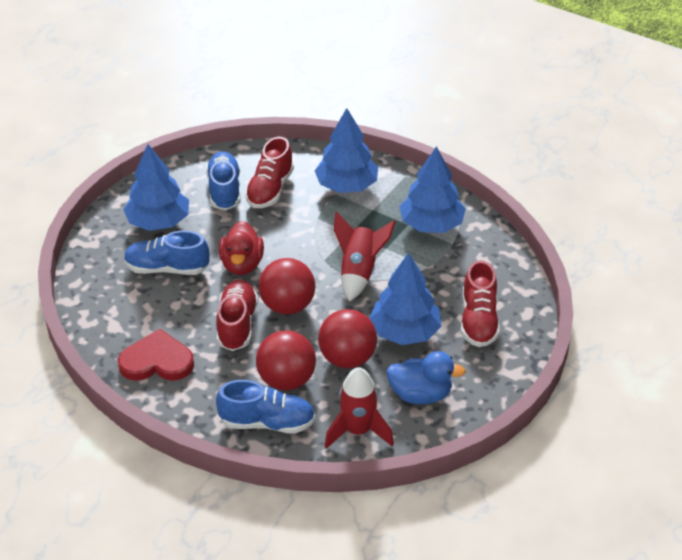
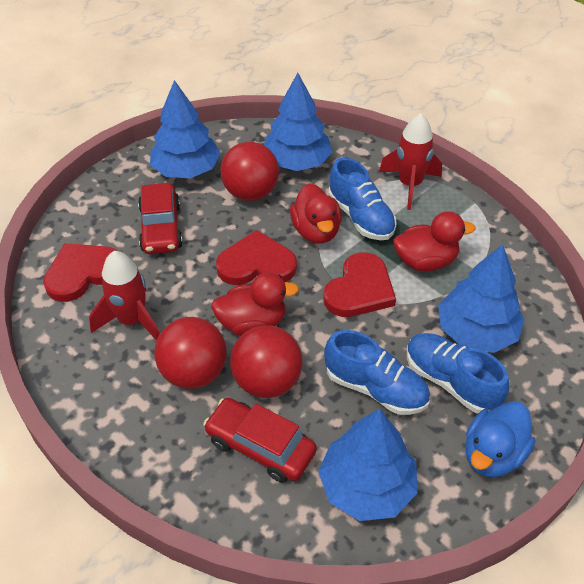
red car: 0 -> 2
red duck: 1 -> 3
red heart: 1 -> 3
red shoe: 3 -> 0

